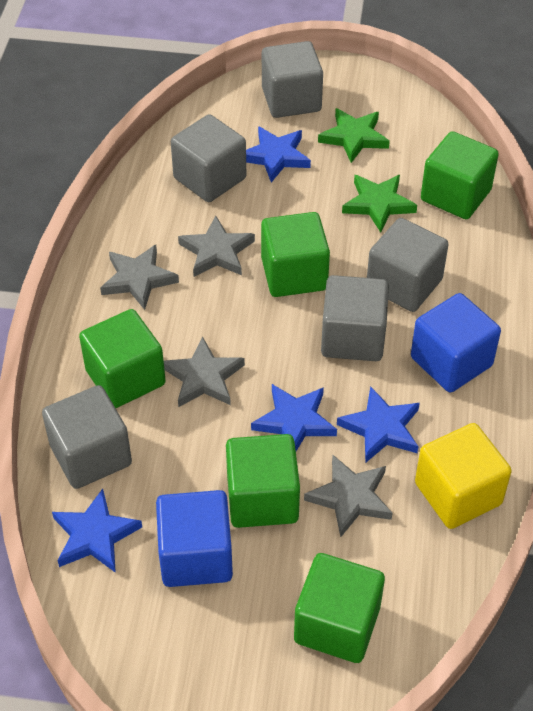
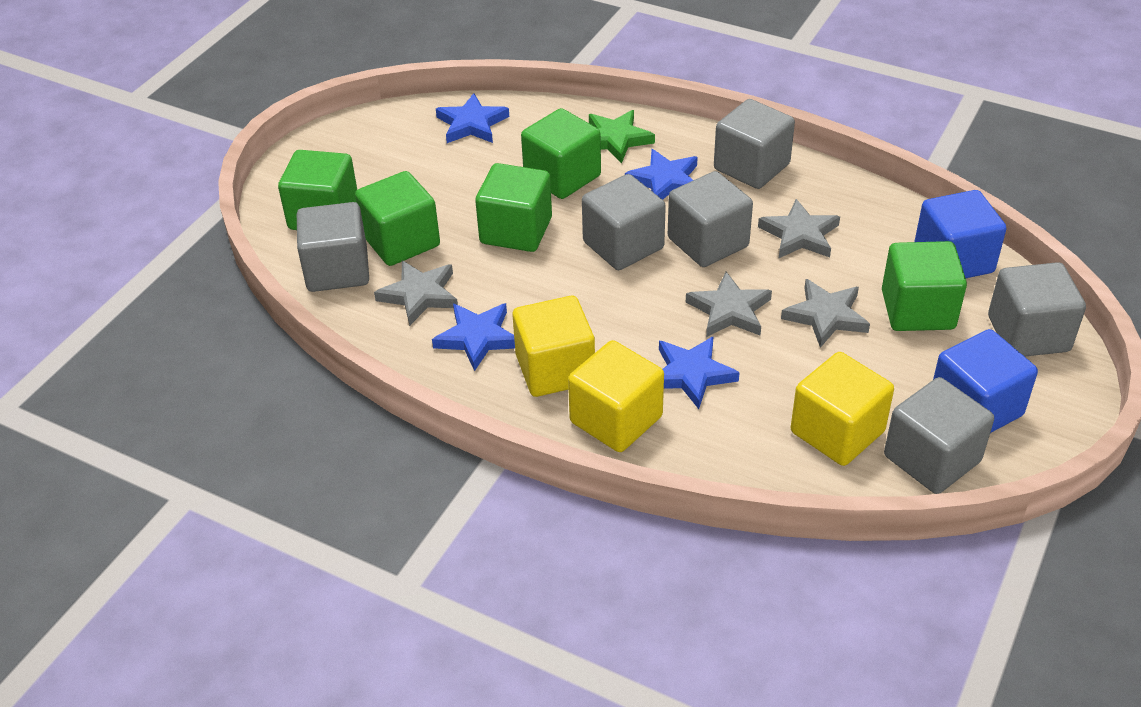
green star: 2 -> 1
grey cube: 5 -> 6
yellow cube: 1 -> 3

